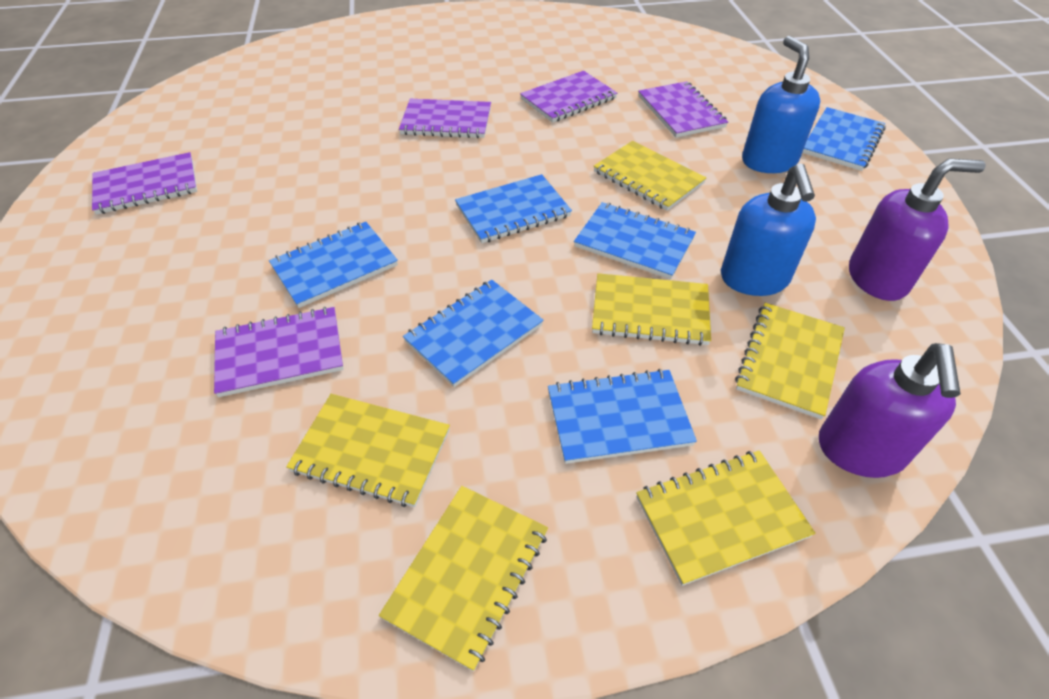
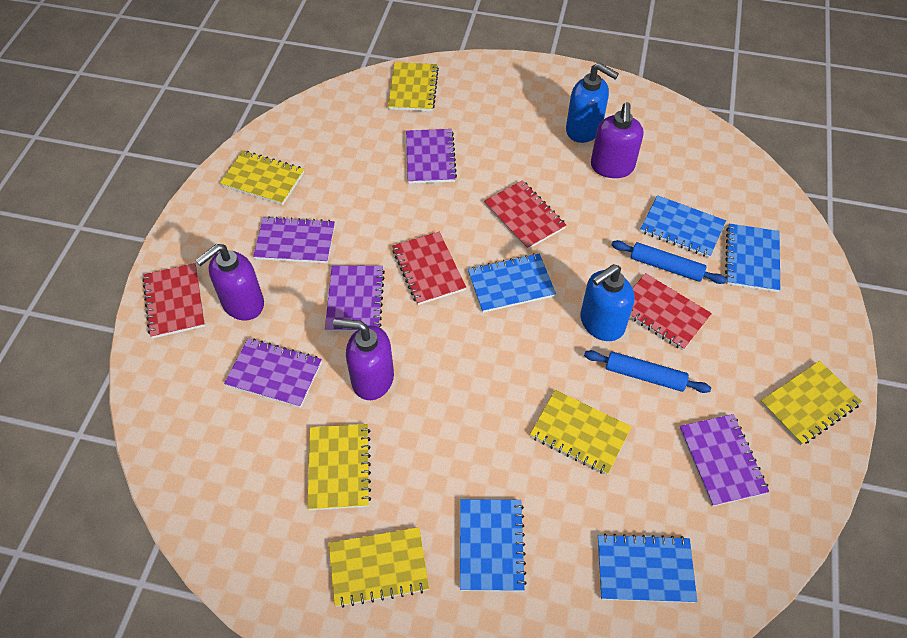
blue notebook: 6 -> 5
blue rolling pin: 0 -> 2
purple soap dispenser: 2 -> 3
red notebook: 0 -> 4

